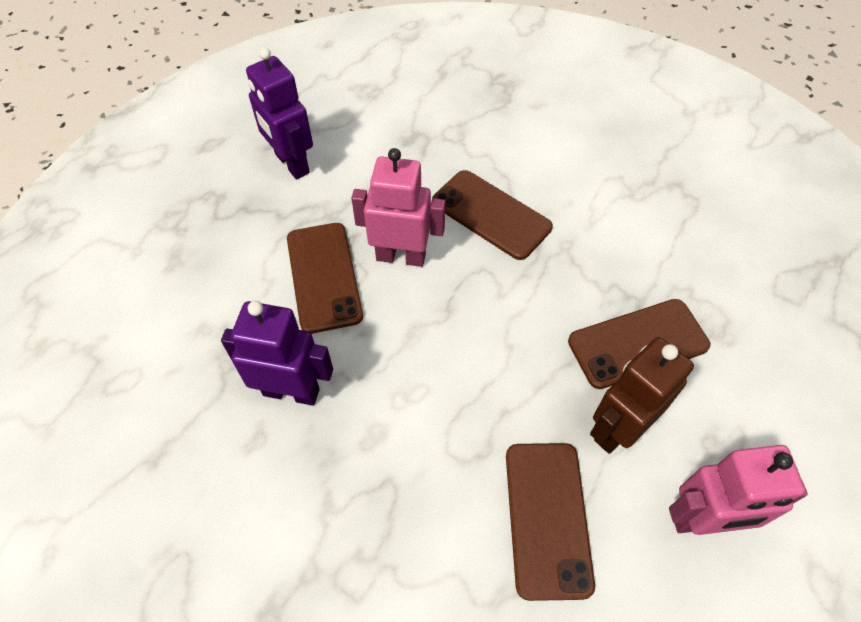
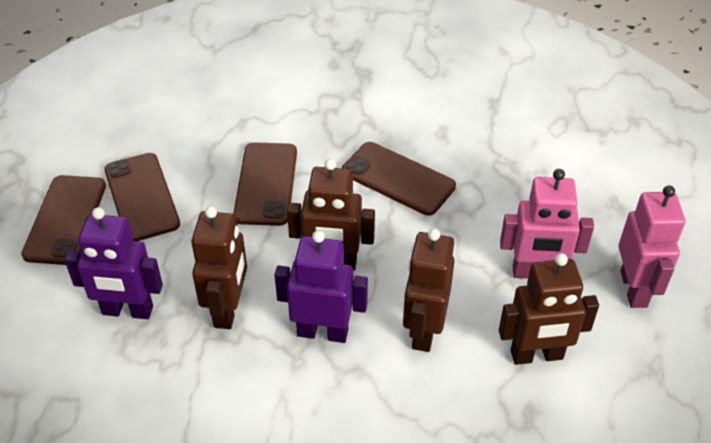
brown robot: 1 -> 4

